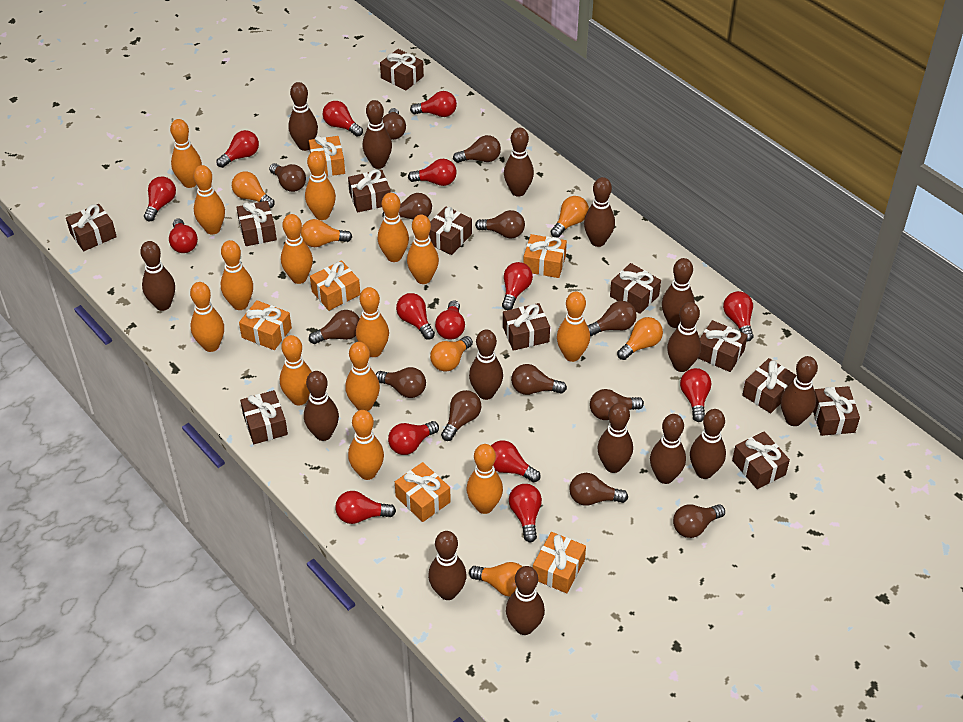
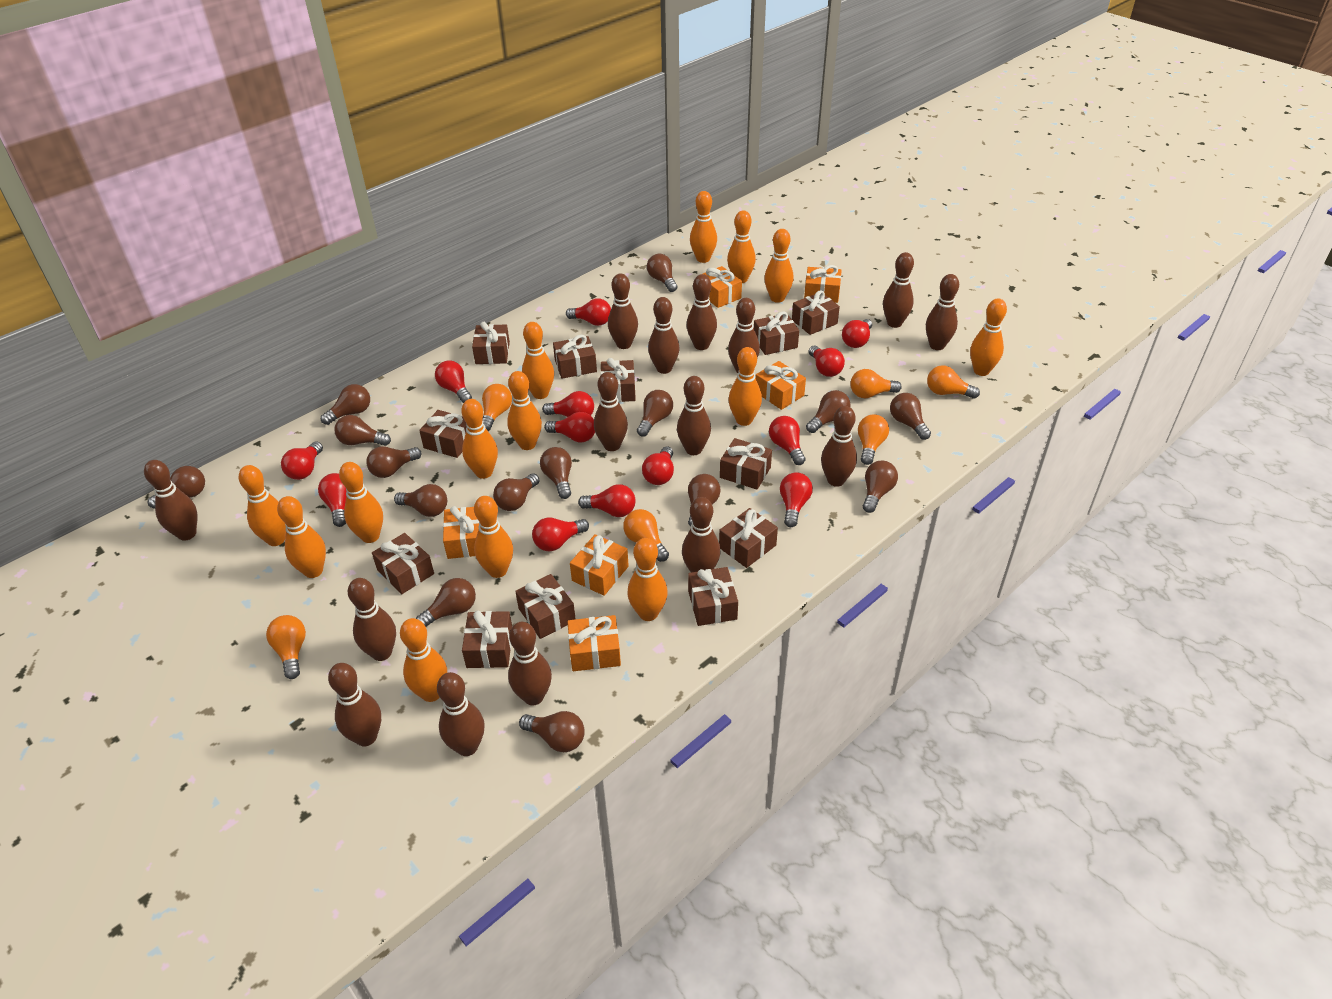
brown light bulb: 13 -> 15
red light bulb: 15 -> 13

